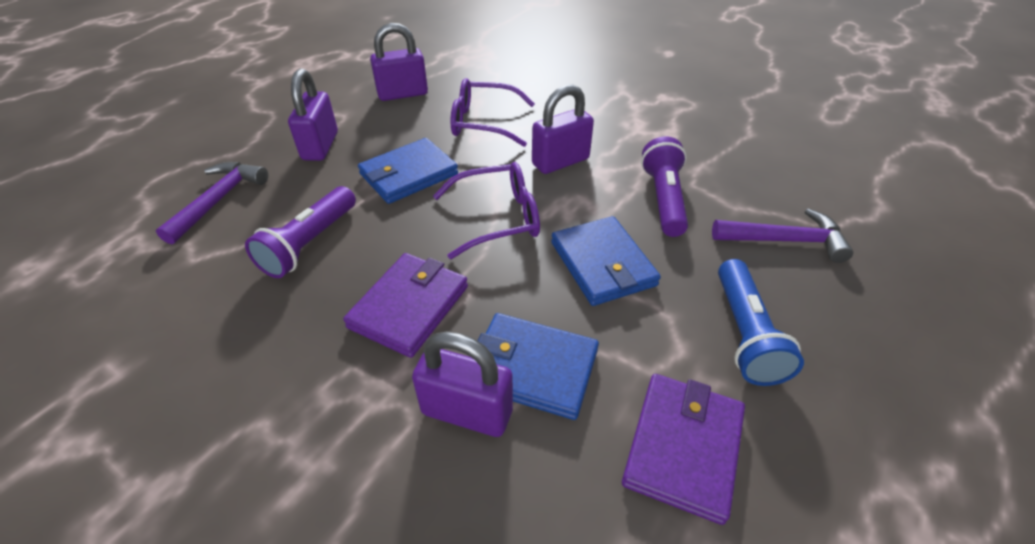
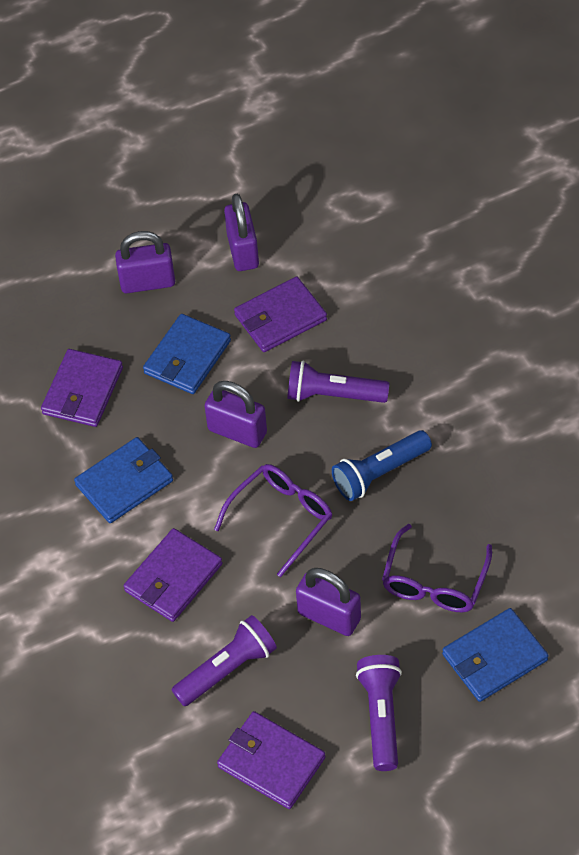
purple flashlight: 2 -> 3
purple hammer: 2 -> 0
purple wallet: 2 -> 4

